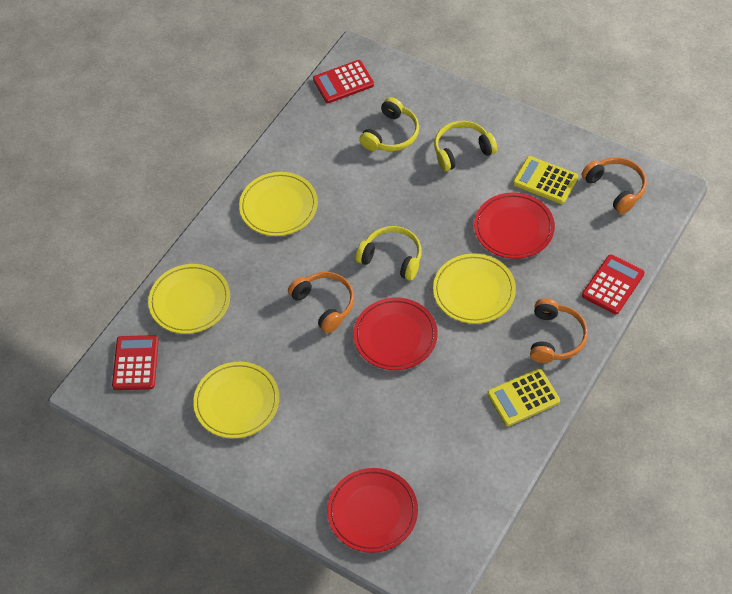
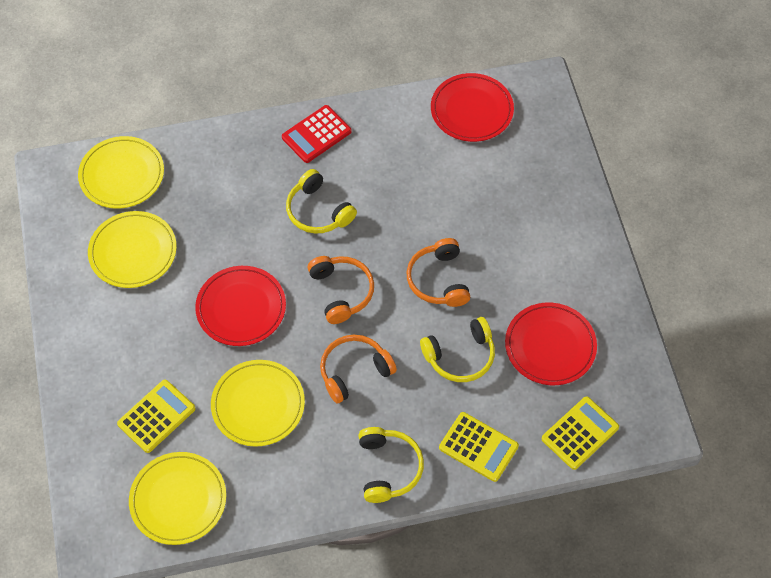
red calculator: 3 -> 1
yellow calculator: 2 -> 3

